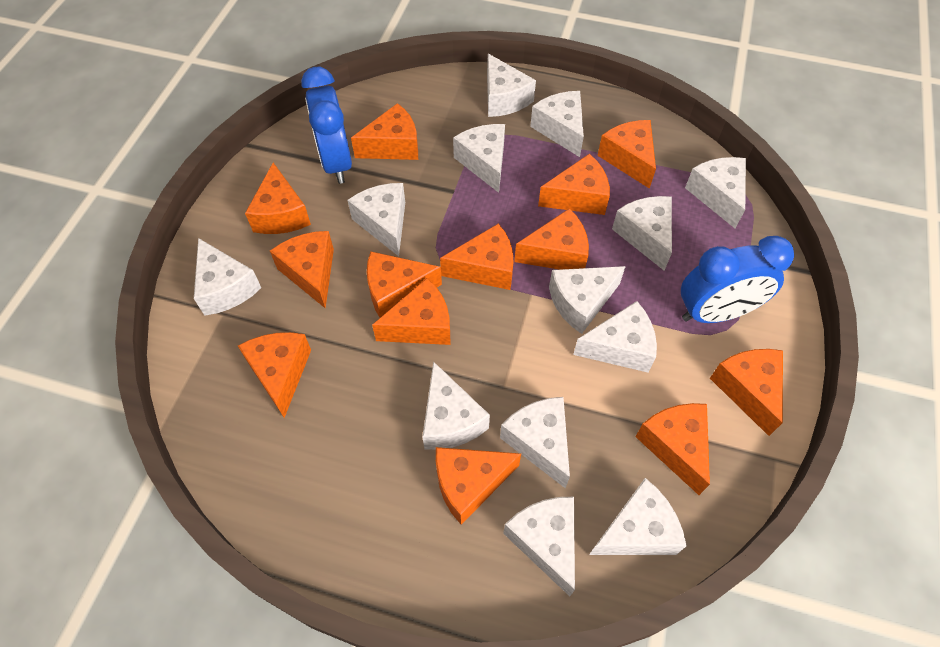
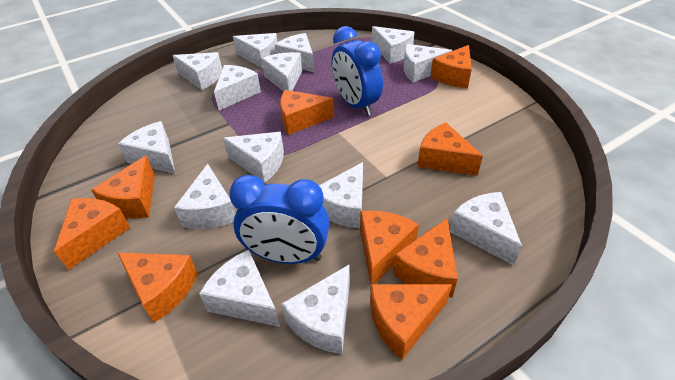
orange cheese: 13 -> 9
white cheese: 13 -> 14

